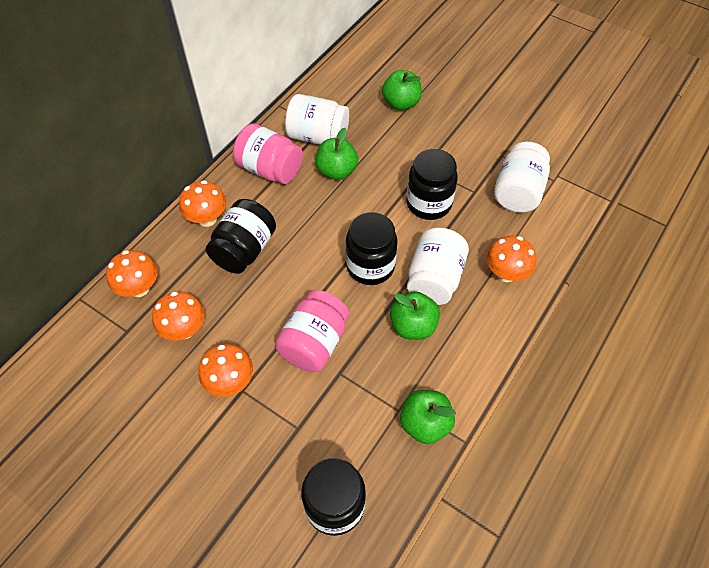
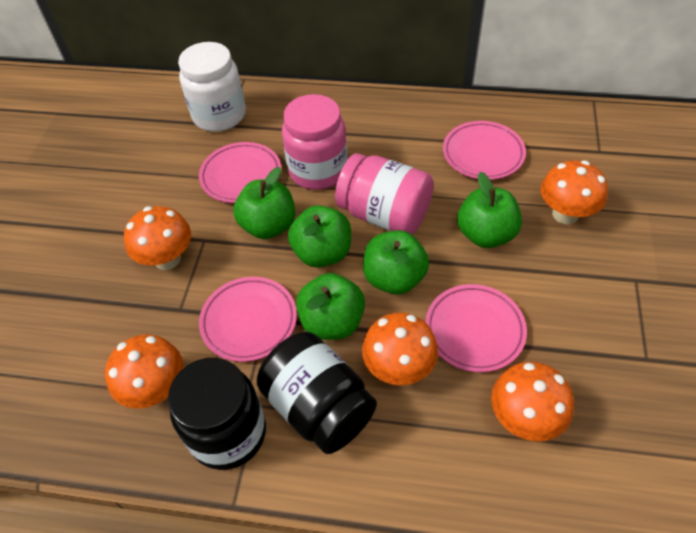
black jar: 4 -> 2
green apple: 4 -> 5
pink plate: 0 -> 4
white jar: 3 -> 1

